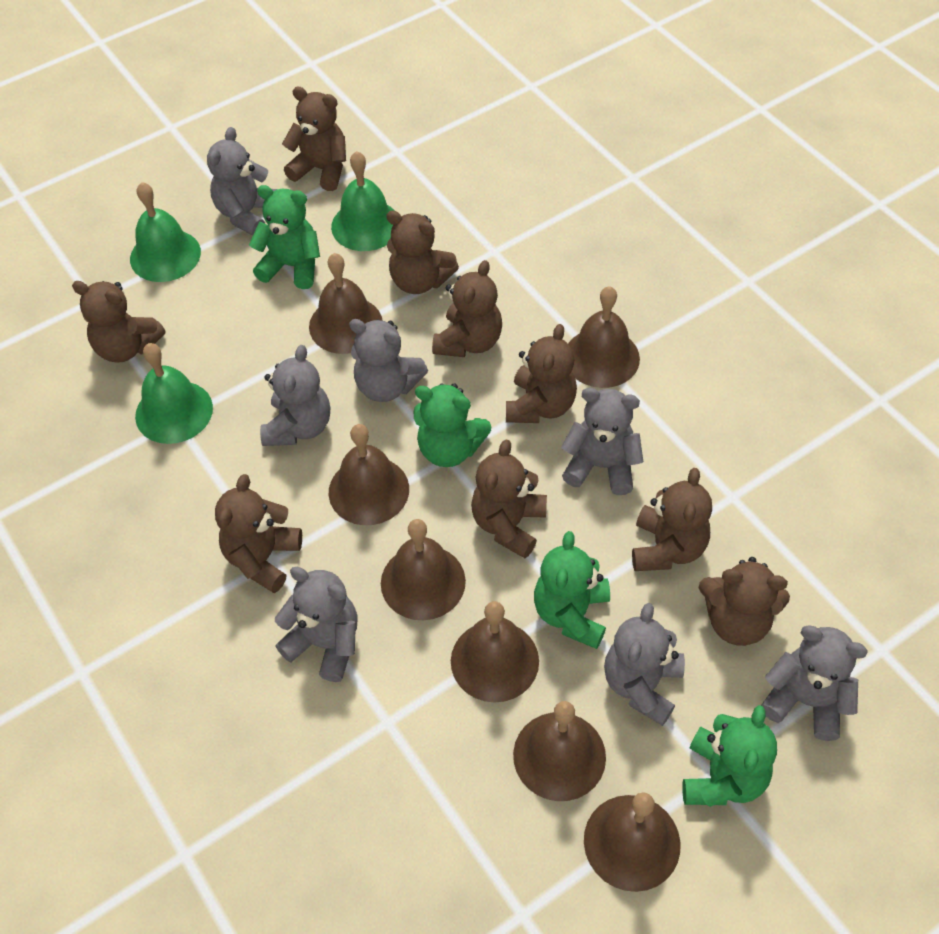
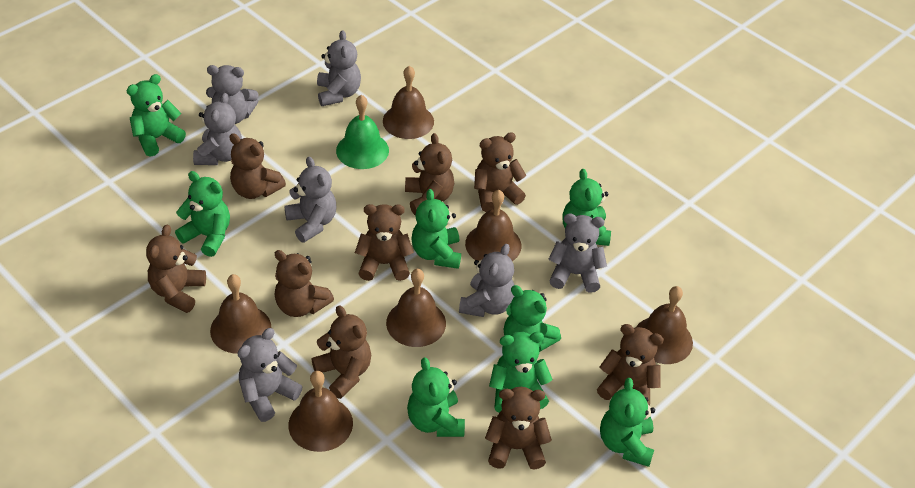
brown bell: 7 -> 6
green bell: 3 -> 1
green teddy bear: 4 -> 8

